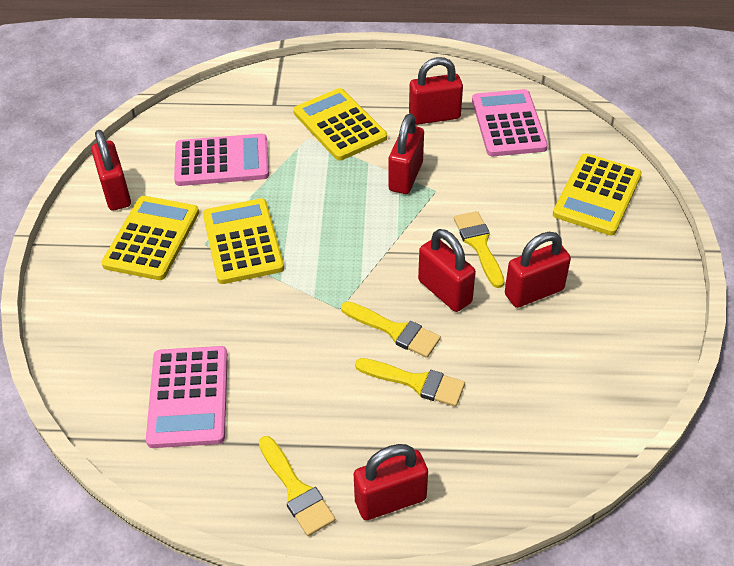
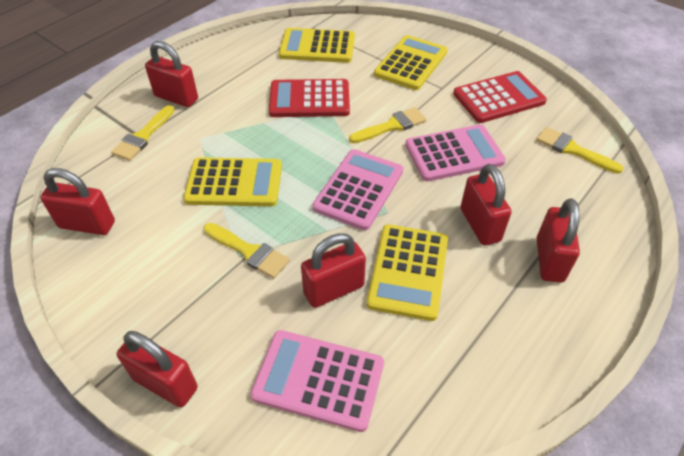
red calculator: 0 -> 2

